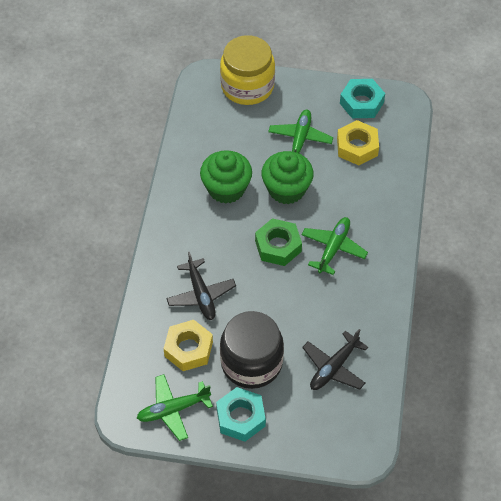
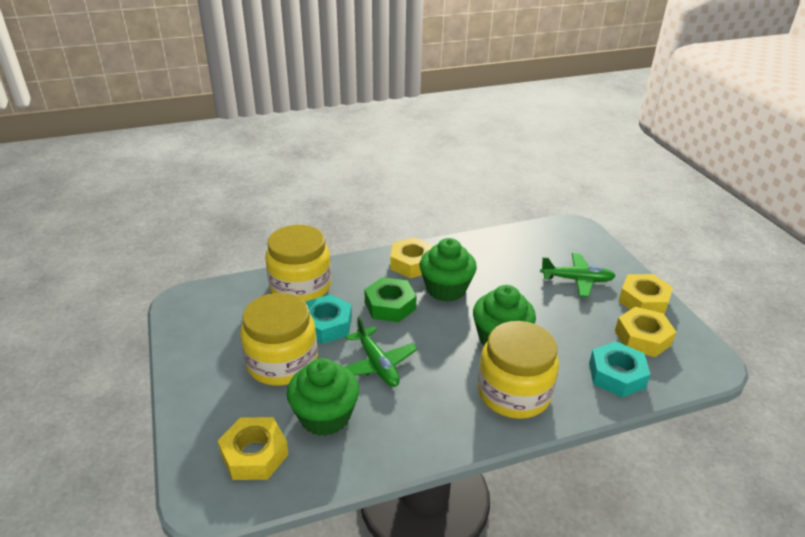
black jar: 1 -> 0
black plane: 2 -> 0
green cupcake: 2 -> 3
green plane: 3 -> 2
yellow jar: 1 -> 3
yellow nut: 2 -> 4

